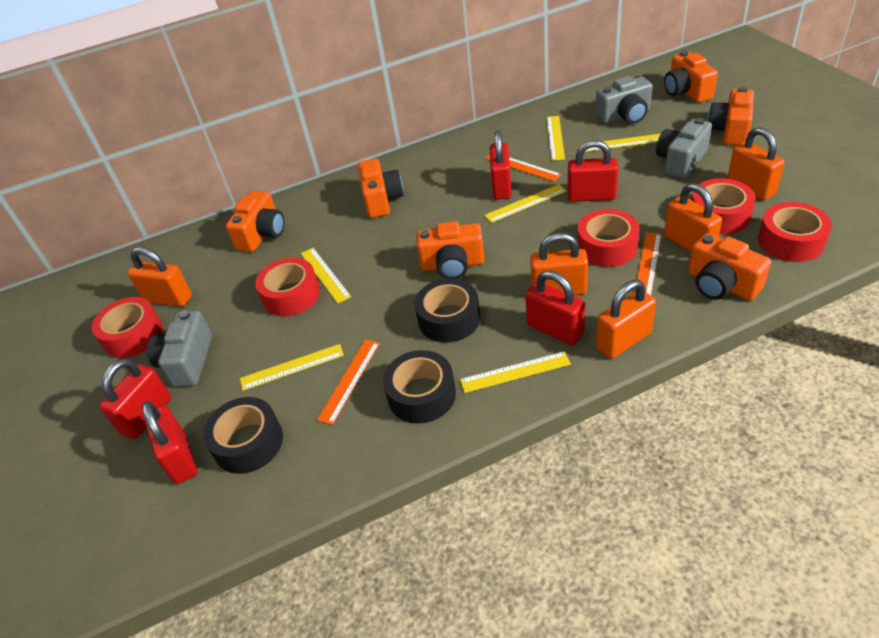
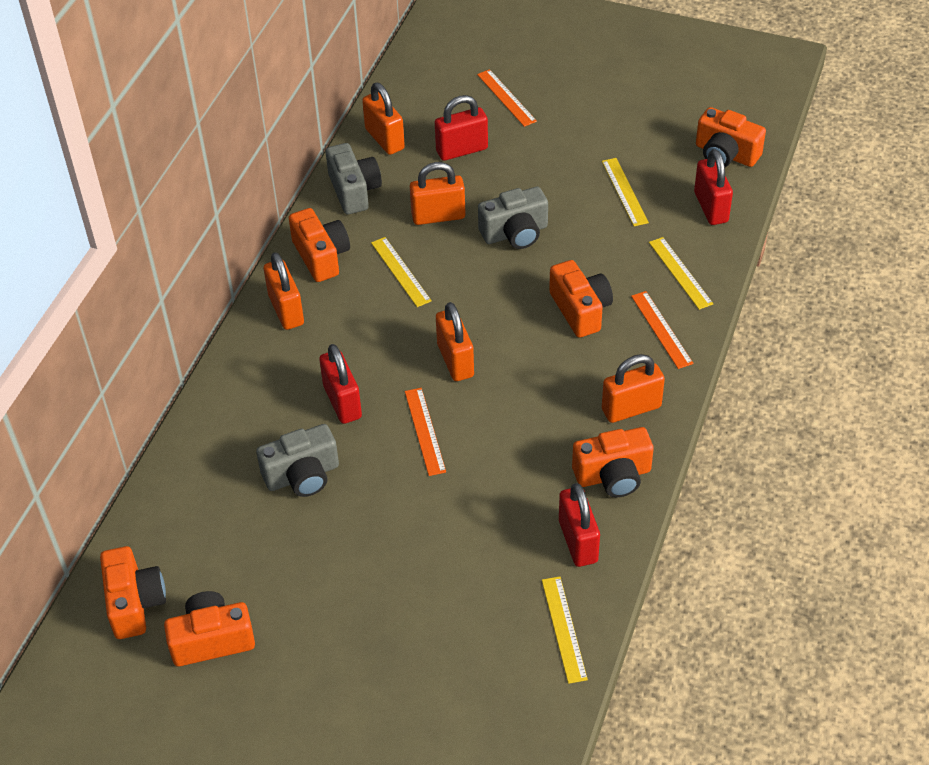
black tape: 3 -> 0
red padlock: 5 -> 4
red tape: 5 -> 0
yellow ruler: 6 -> 4

